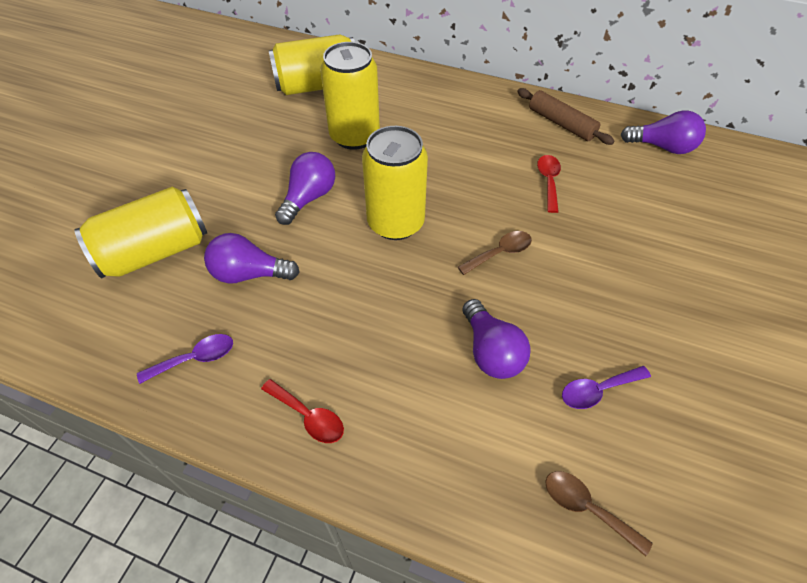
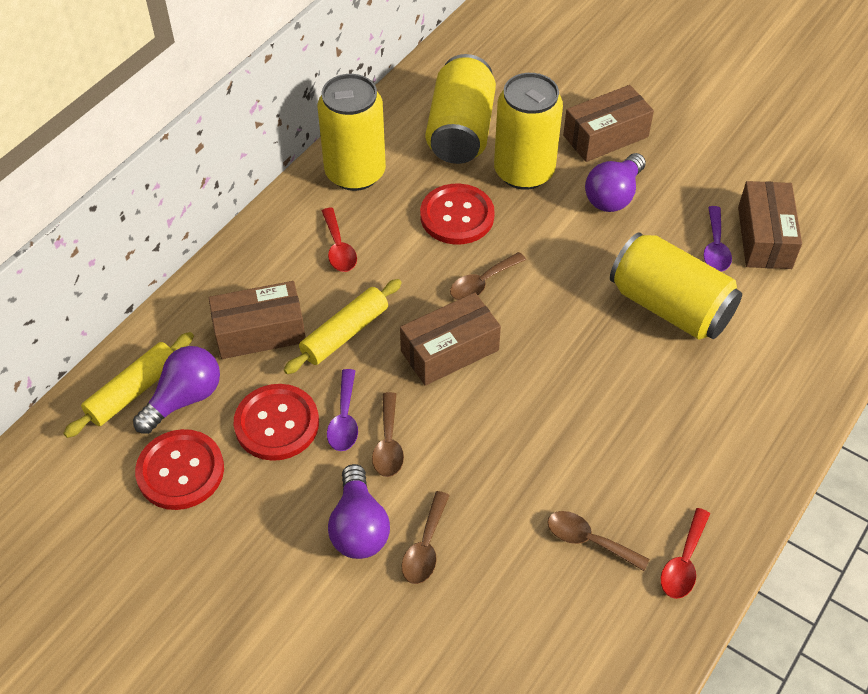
brown box: 0 -> 4
brown rolling pin: 1 -> 0
brown spoon: 2 -> 4
purple light bulb: 4 -> 3
red button: 0 -> 3
yellow rolling pin: 0 -> 2

